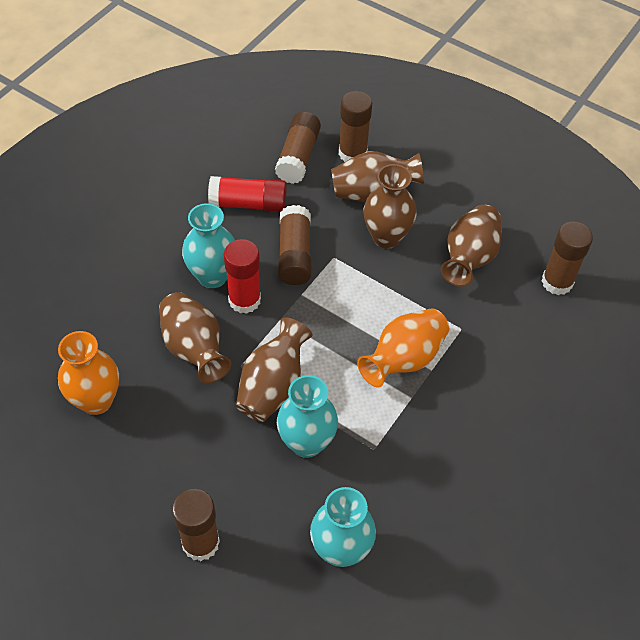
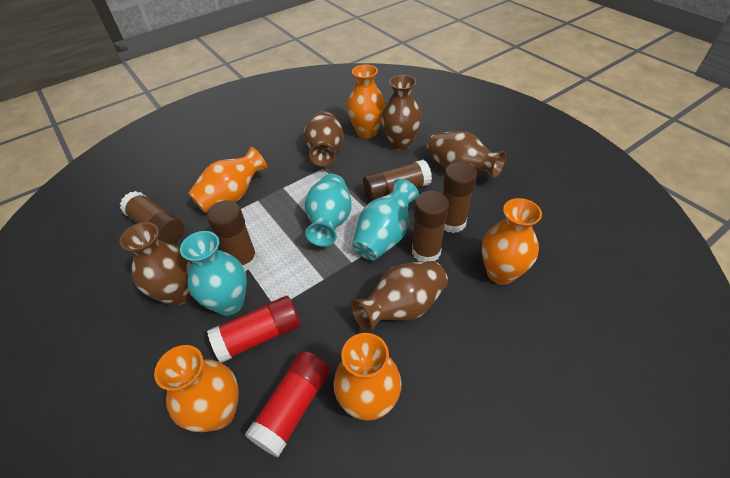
orange vase: 2 -> 5

